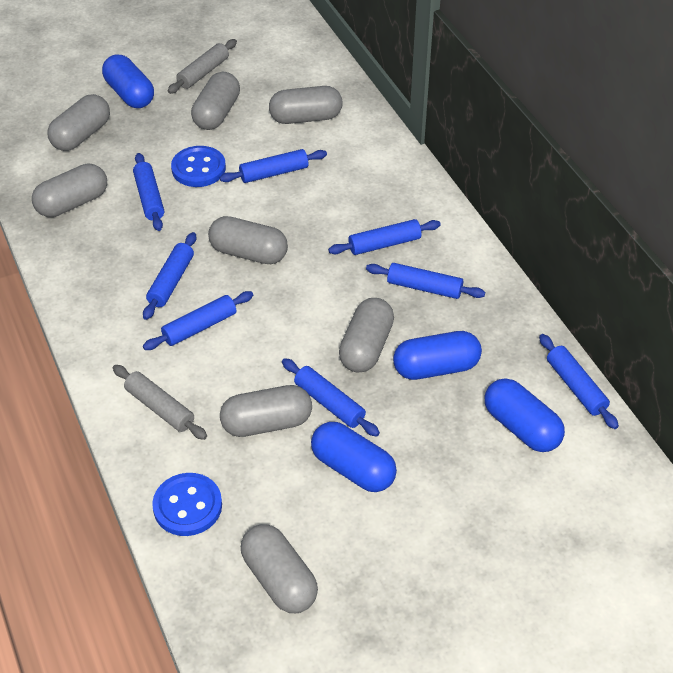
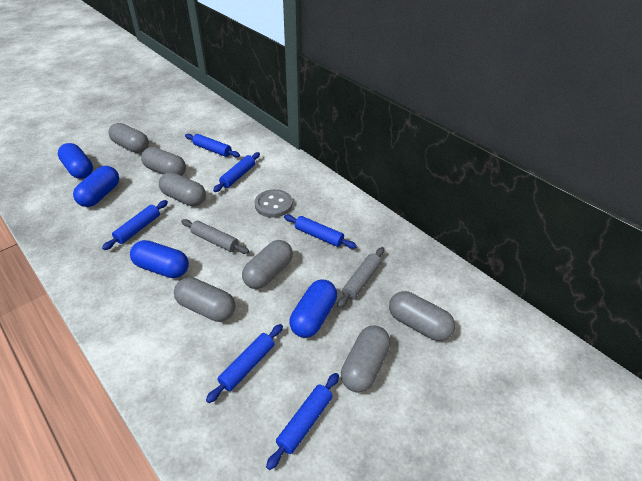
blue button: 2 -> 0
blue rolling pin: 8 -> 6
grey button: 0 -> 1
grey capsule: 8 -> 7

